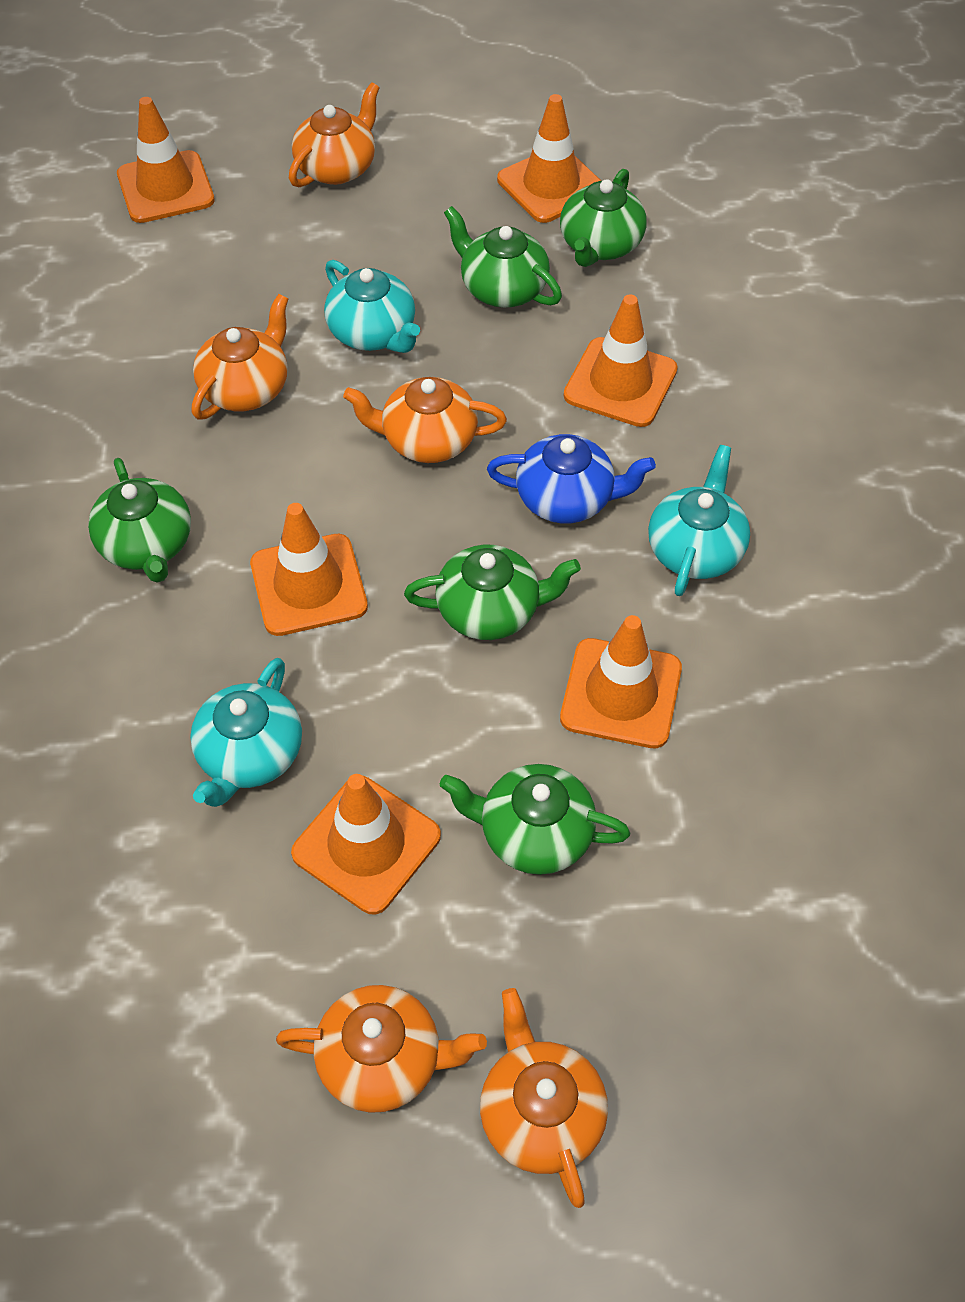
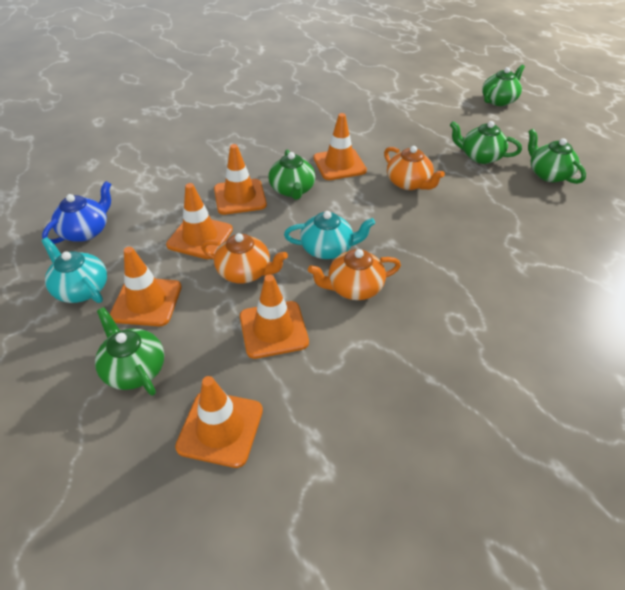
orange teapot: 5 -> 3
turquoise teapot: 3 -> 2

